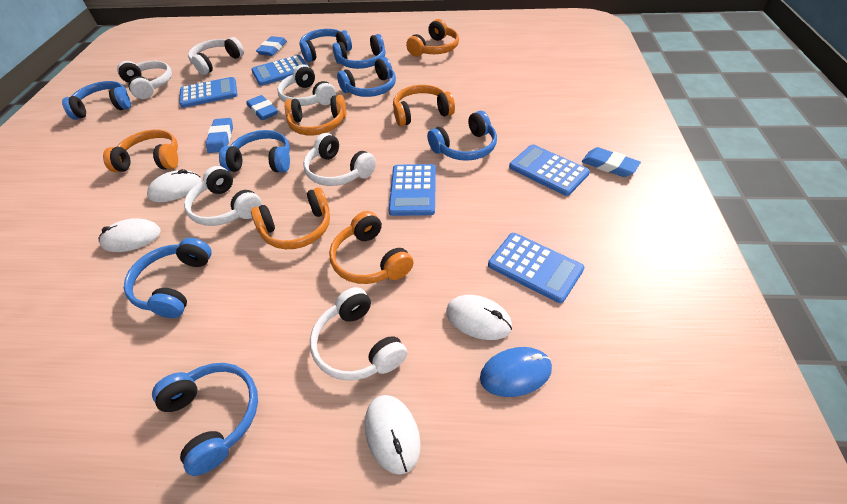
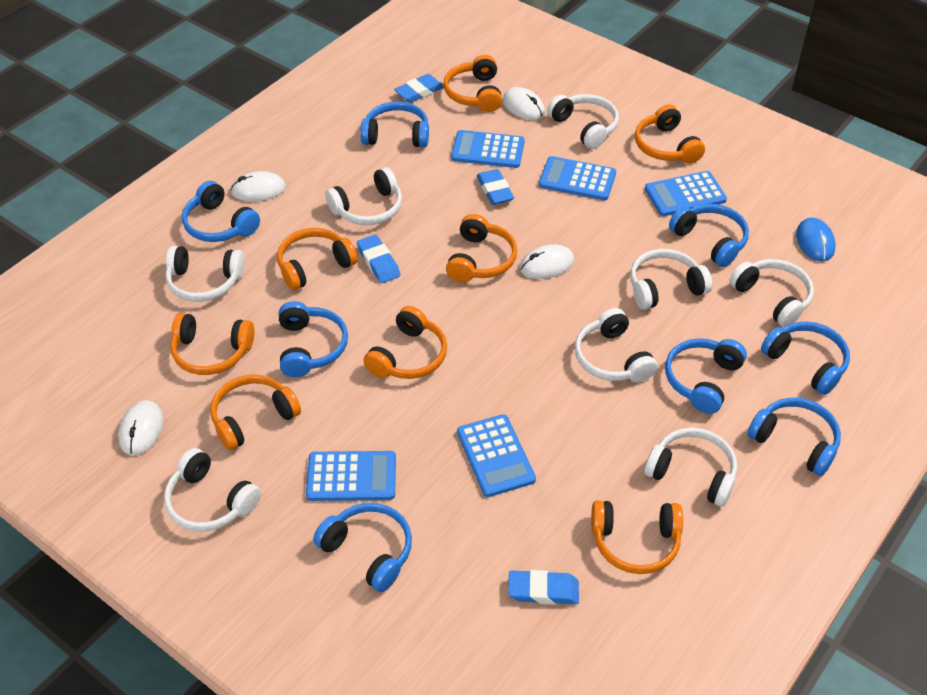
orange headphones: 6 -> 8
white headphones: 6 -> 8

